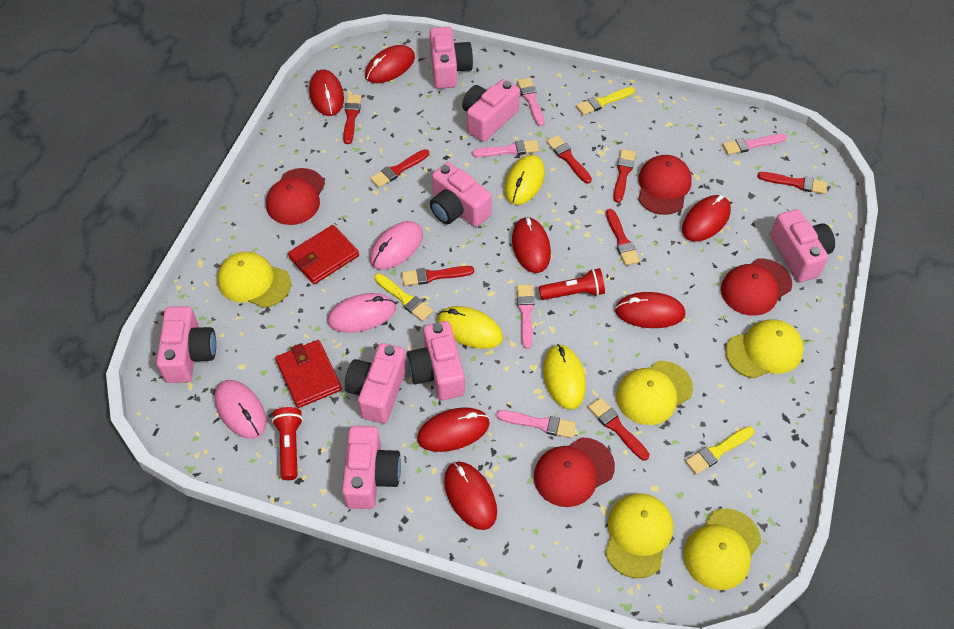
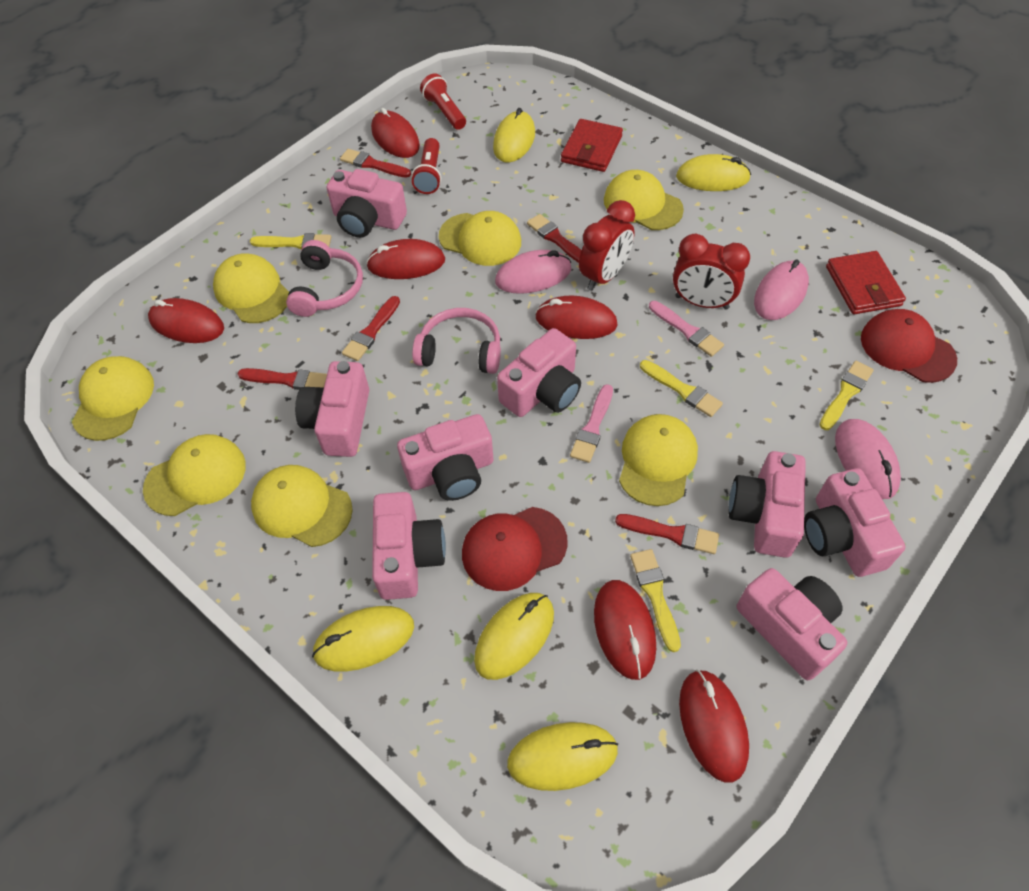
pink brush: 5 -> 2
pink headphones: 0 -> 2
red brush: 8 -> 5
red cap: 4 -> 2
red clock: 0 -> 2
red mouse: 7 -> 6
yellow brush: 3 -> 4
yellow cap: 5 -> 7
yellow mouse: 3 -> 5

